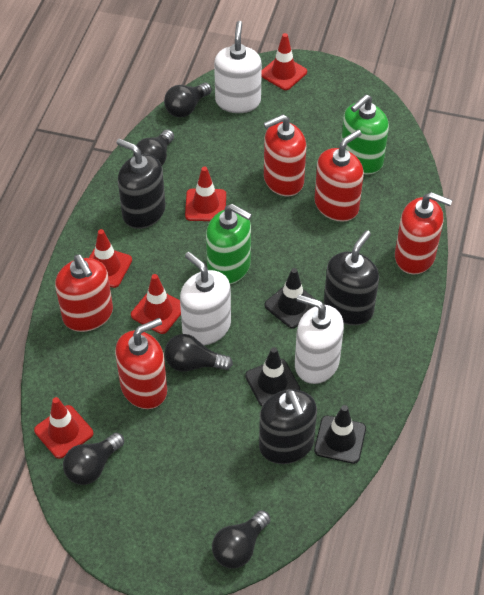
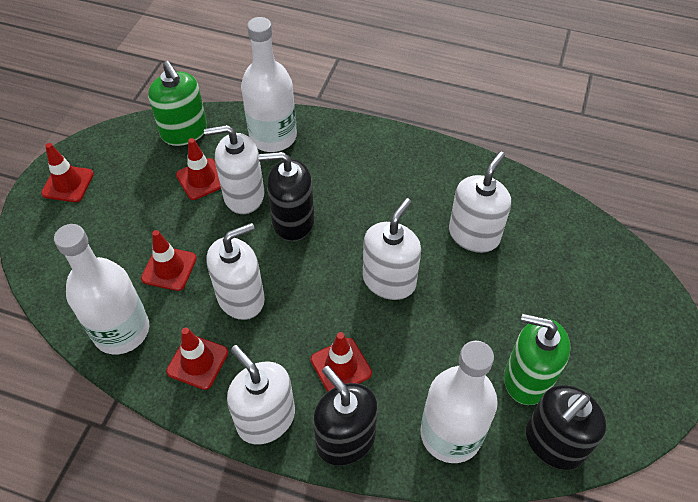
black light bulb: 5 -> 0
black traffic cone: 3 -> 0
red soap dispenser: 5 -> 0
white bottle: 0 -> 3
white soap dispenser: 3 -> 5

